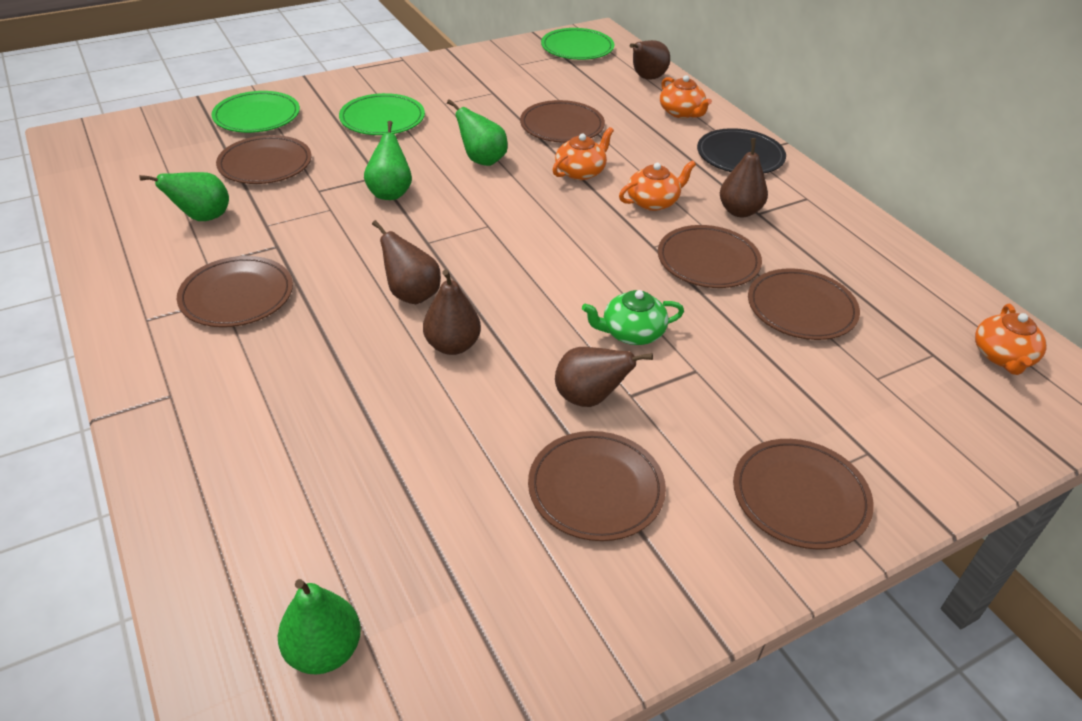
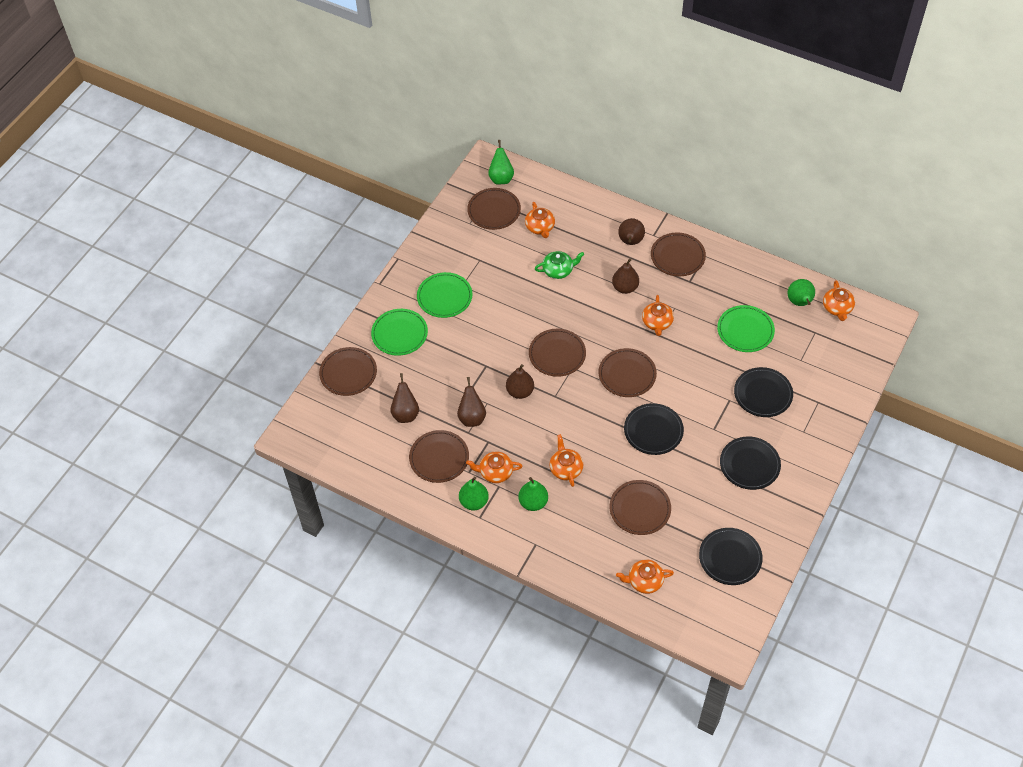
black plate: 1 -> 4
orange teapot: 4 -> 6

